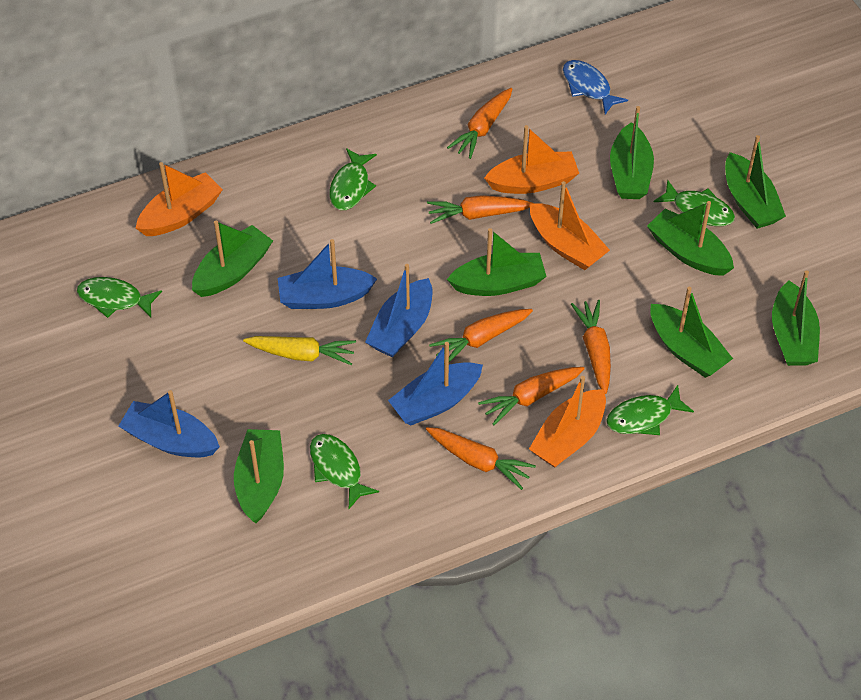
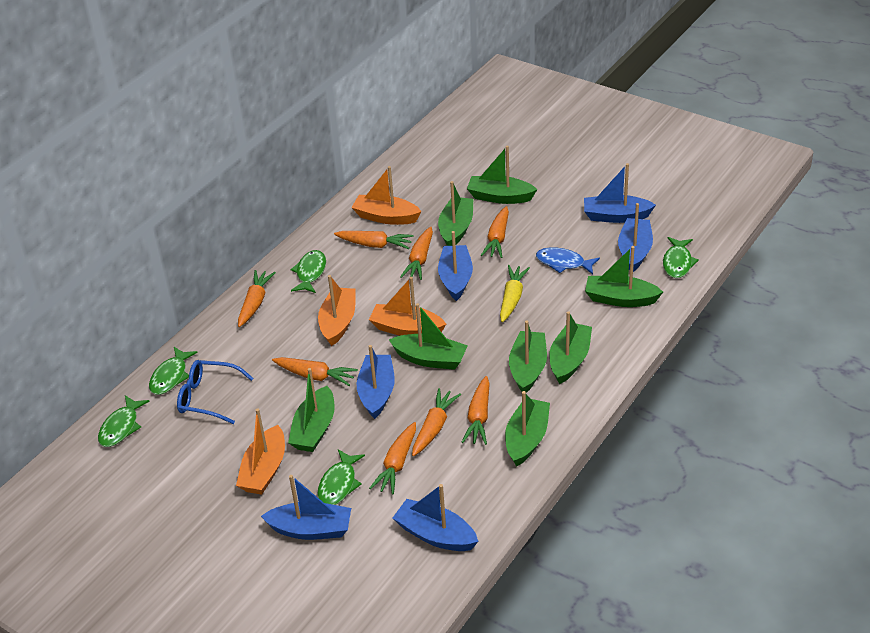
blue boat: 4 -> 6
blue glasses: 0 -> 1
orange carrot: 6 -> 8

